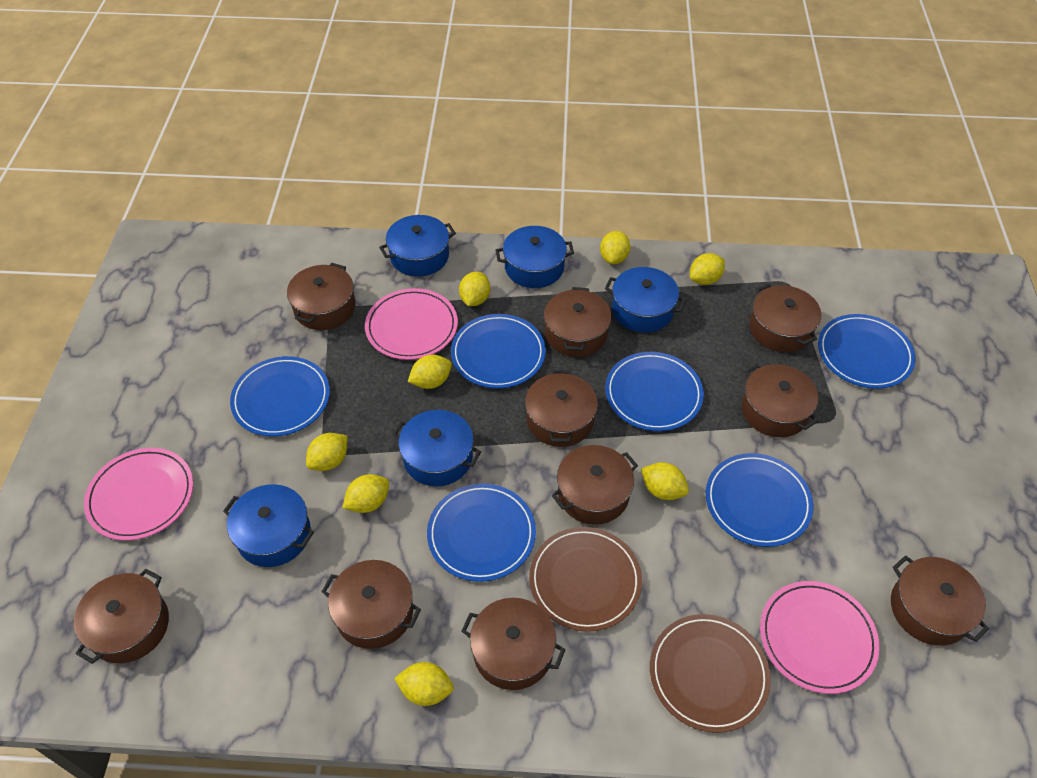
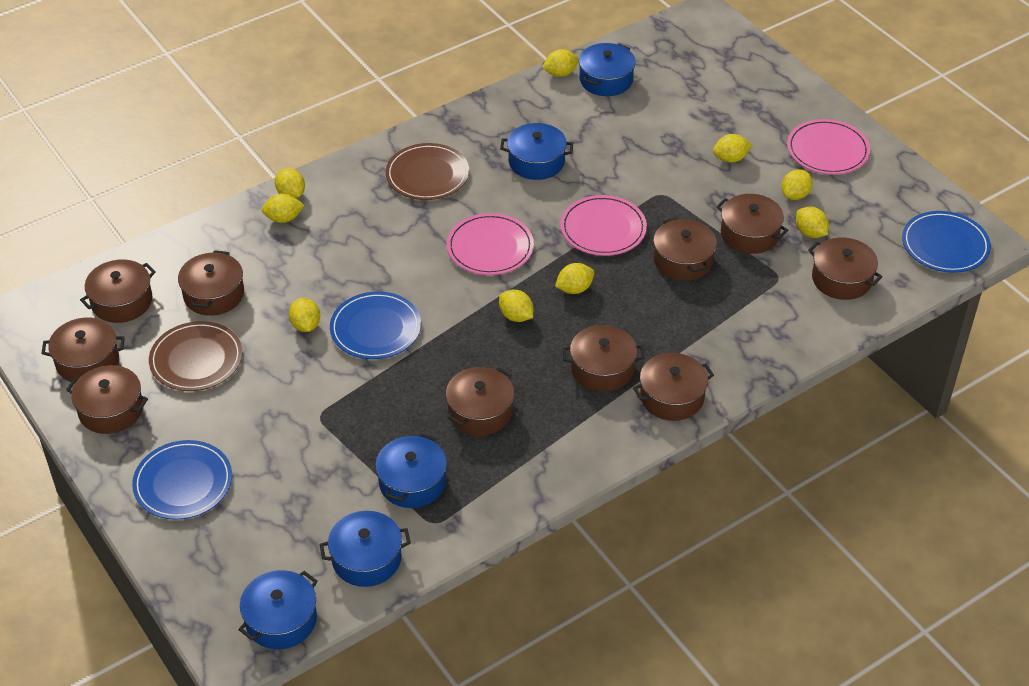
blue plate: 6 -> 3
yellow lemon: 8 -> 9

